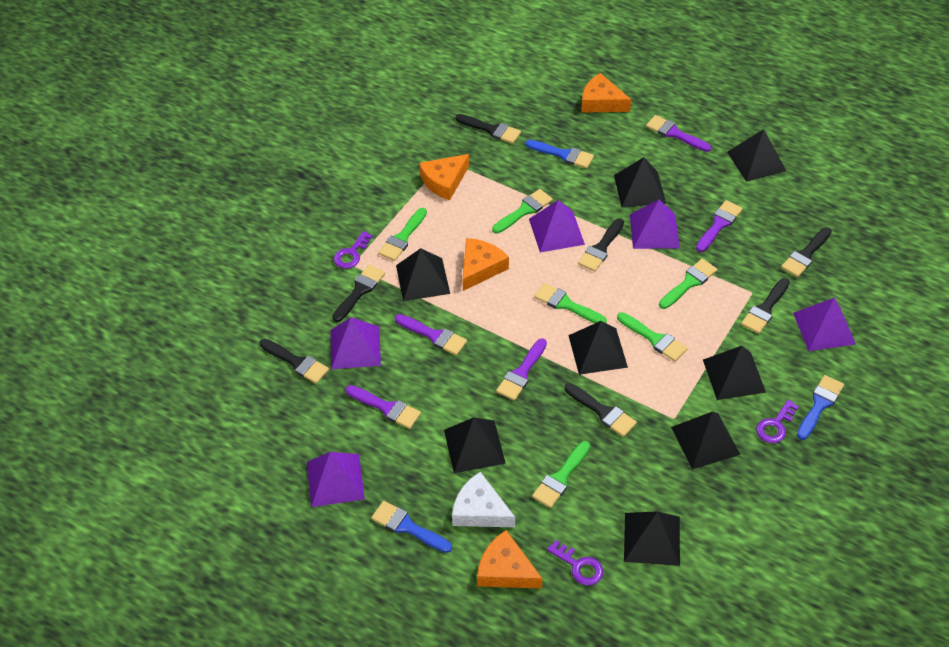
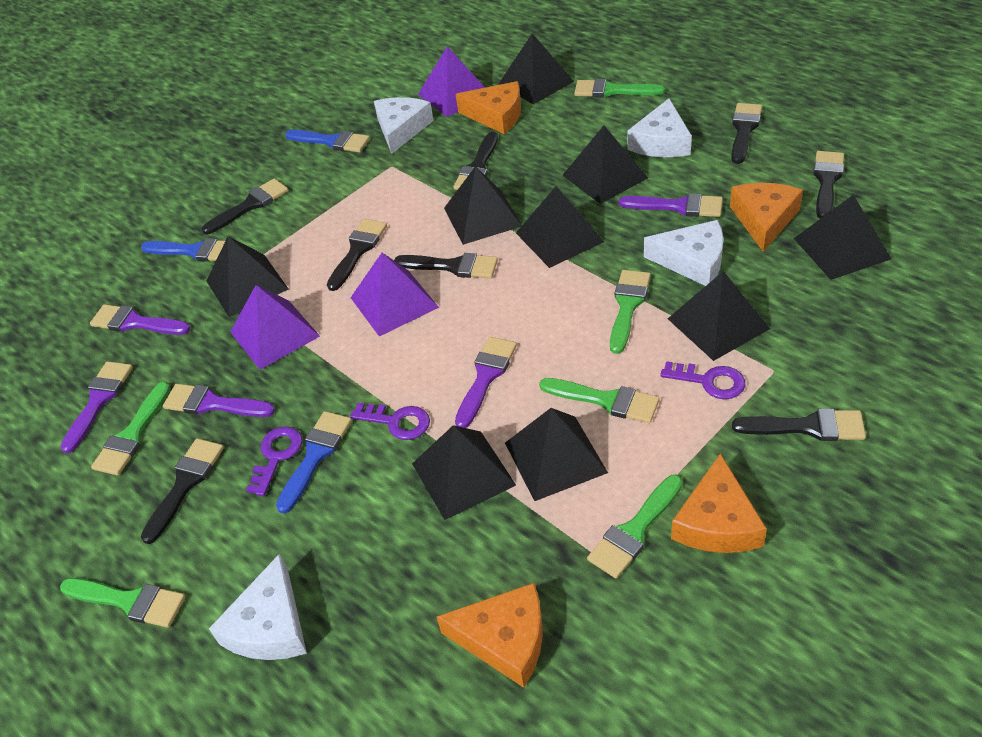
black brush: 7 -> 8
black pyramid: 8 -> 9
purple pyramid: 5 -> 3
white cheese: 1 -> 4

